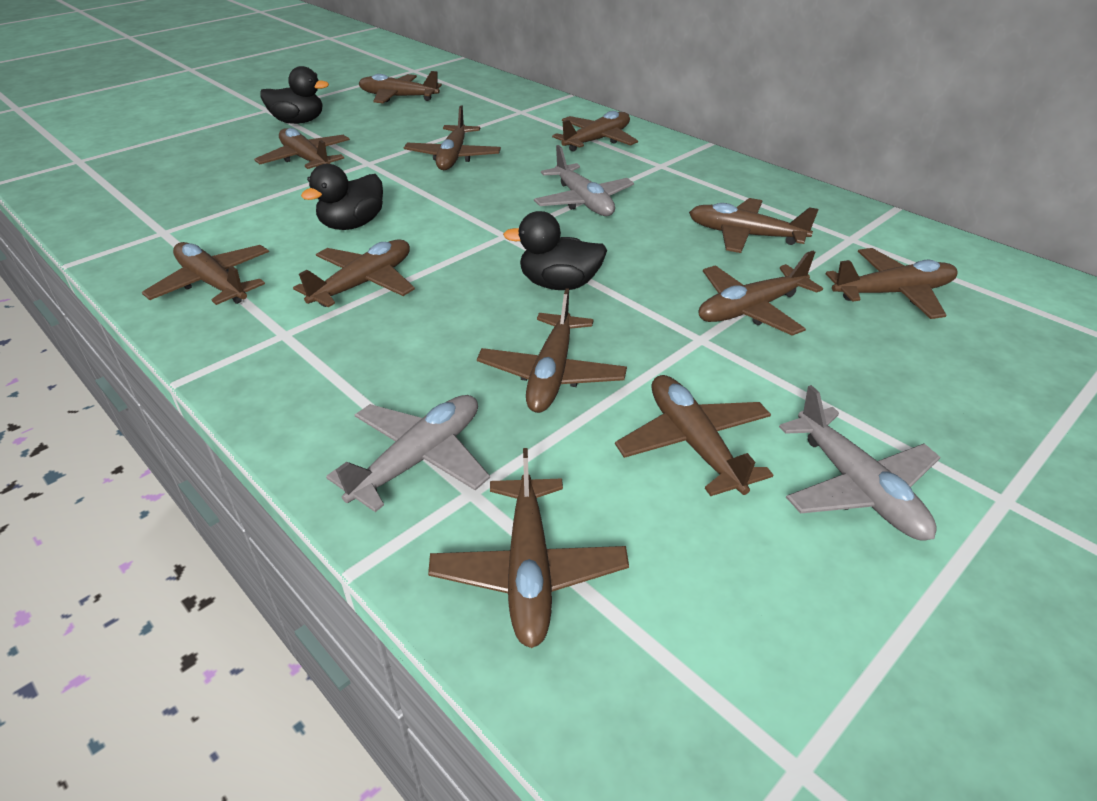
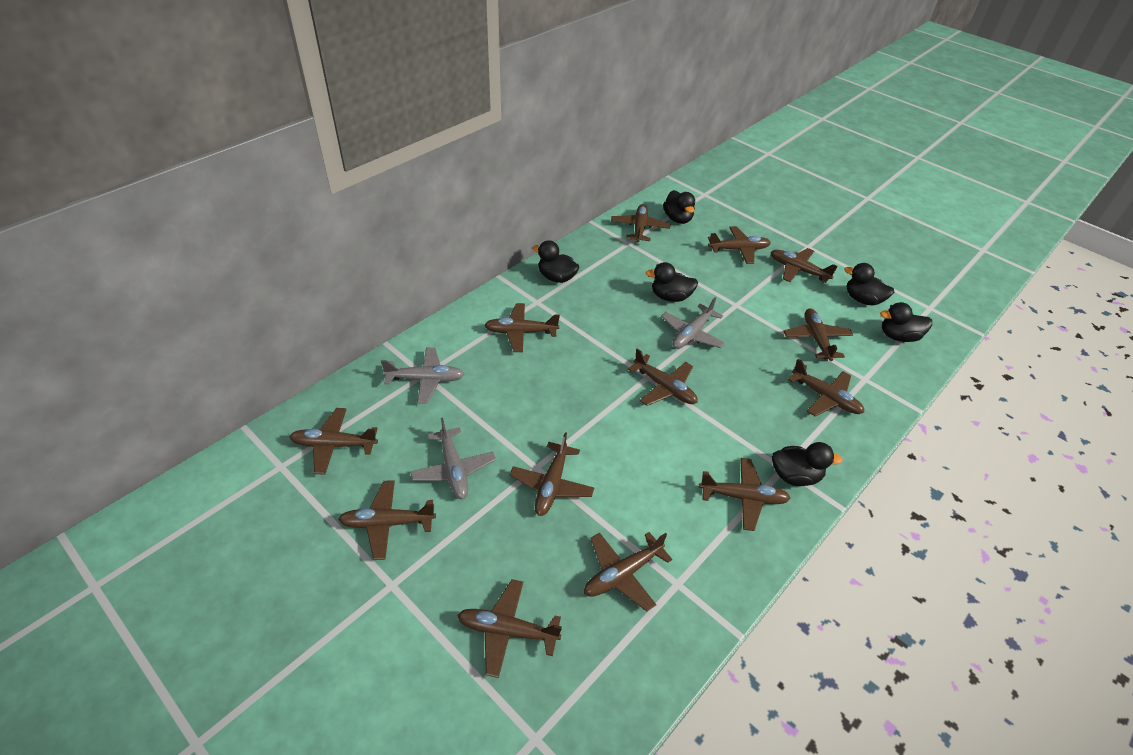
black duck: 3 -> 6
brown plane: 12 -> 13

